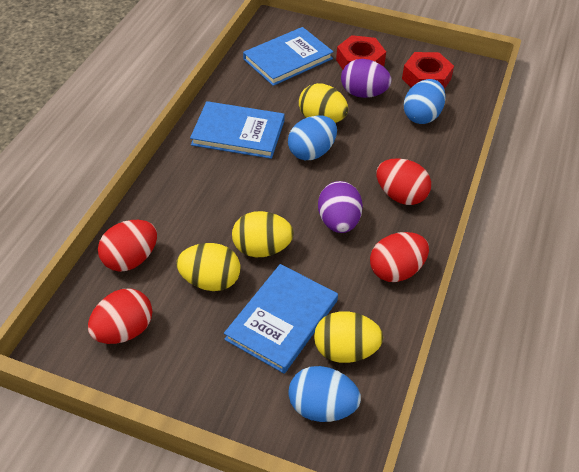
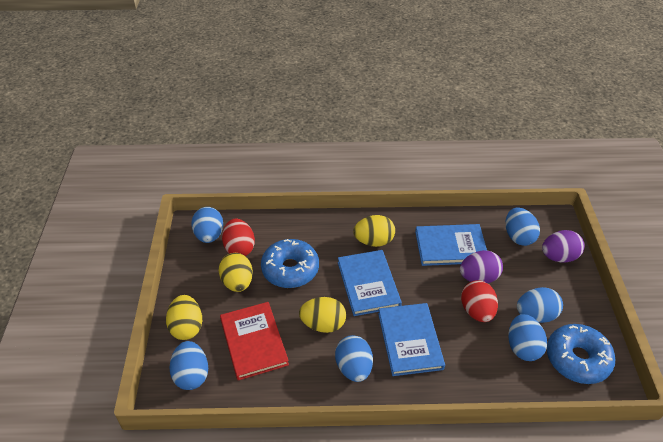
blue donut: 0 -> 2
blue egg: 3 -> 6
red book: 0 -> 1
red egg: 4 -> 2
red nut: 2 -> 0

